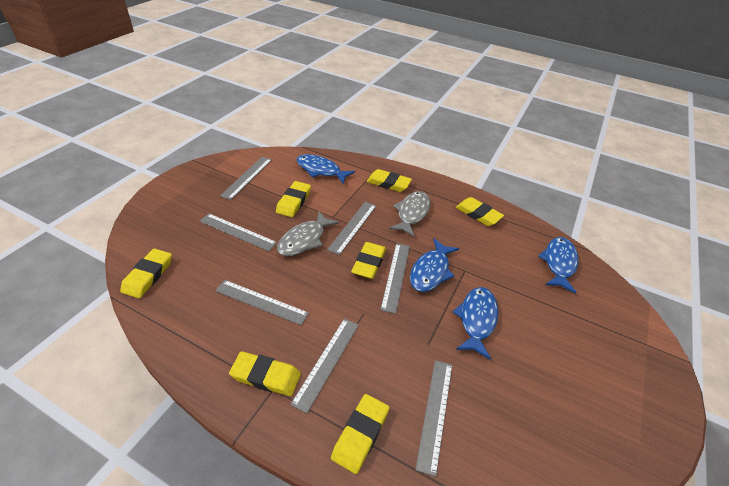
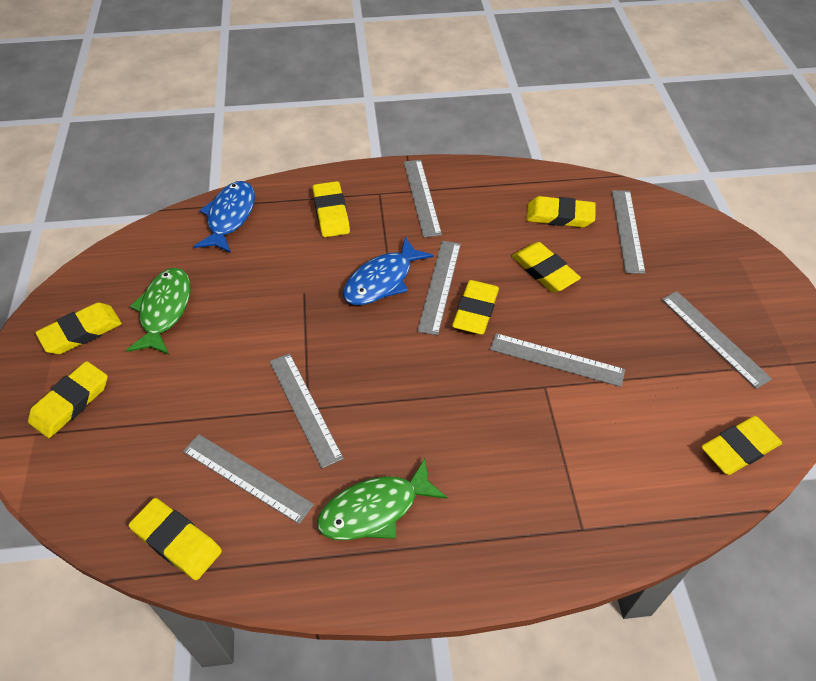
blue fish: 4 -> 2
green fish: 0 -> 2
grey fish: 2 -> 0
yellow eraser: 7 -> 8

